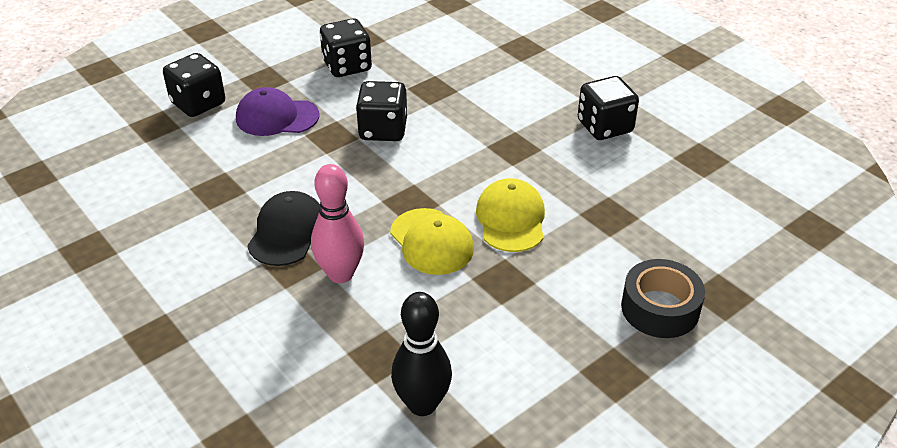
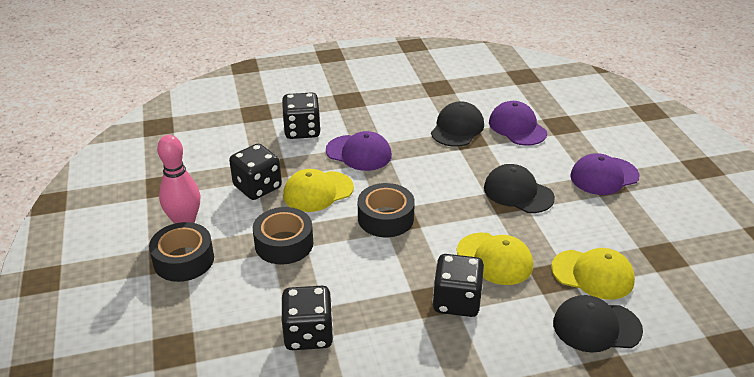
black bowling pin: 1 -> 0
black cap: 1 -> 3
black tape: 1 -> 3
purple cap: 1 -> 3
yellow cap: 2 -> 3

